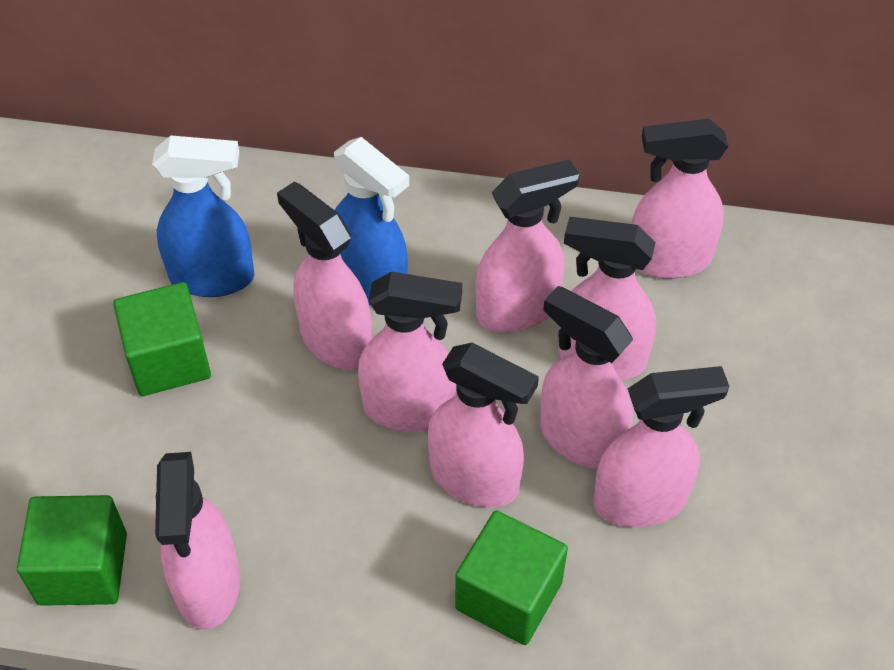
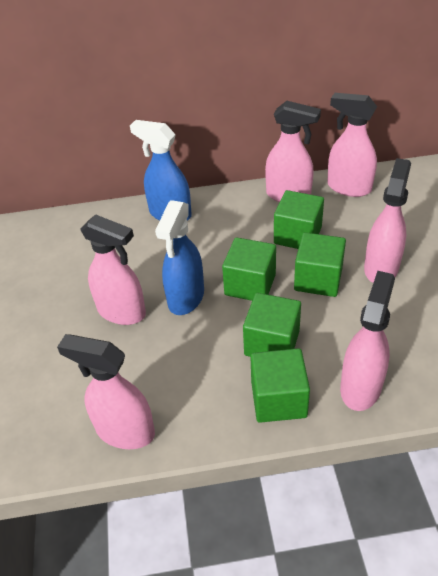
green cube: 3 -> 5
pink spray bottle: 9 -> 6

